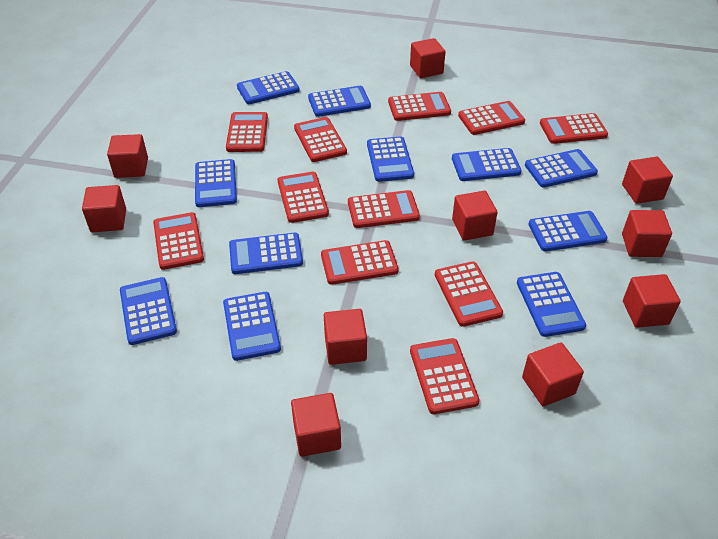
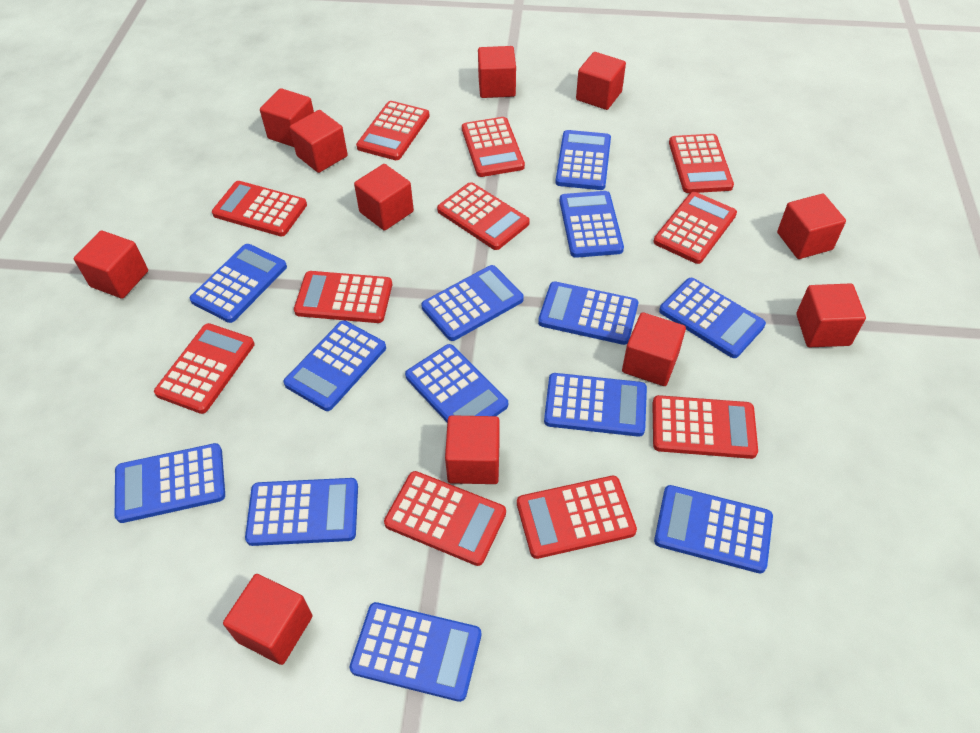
blue calculator: 11 -> 13
red cube: 10 -> 11

